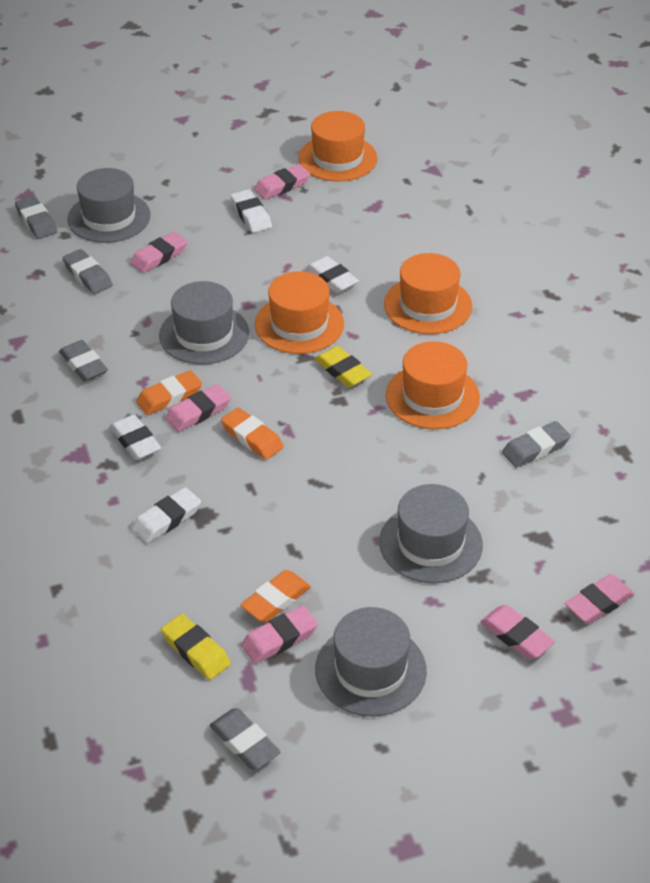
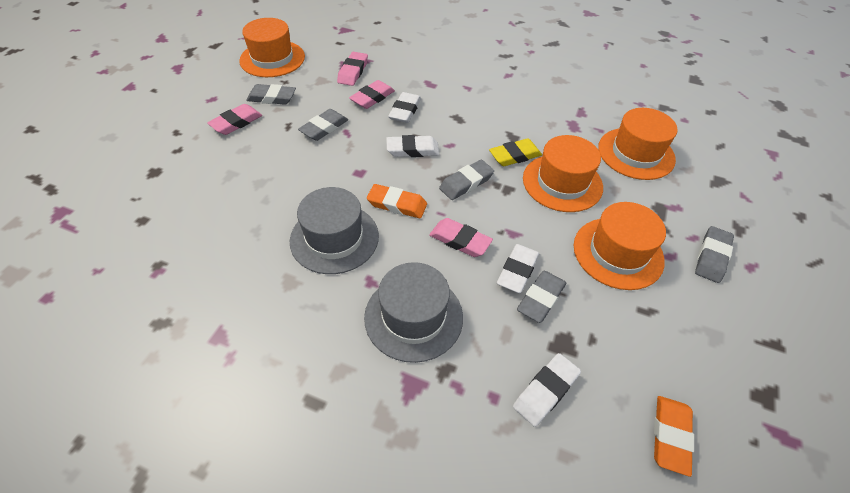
grey hat: 4 -> 2
orange eraser: 3 -> 2
pink eraser: 6 -> 4
yellow eraser: 2 -> 1

